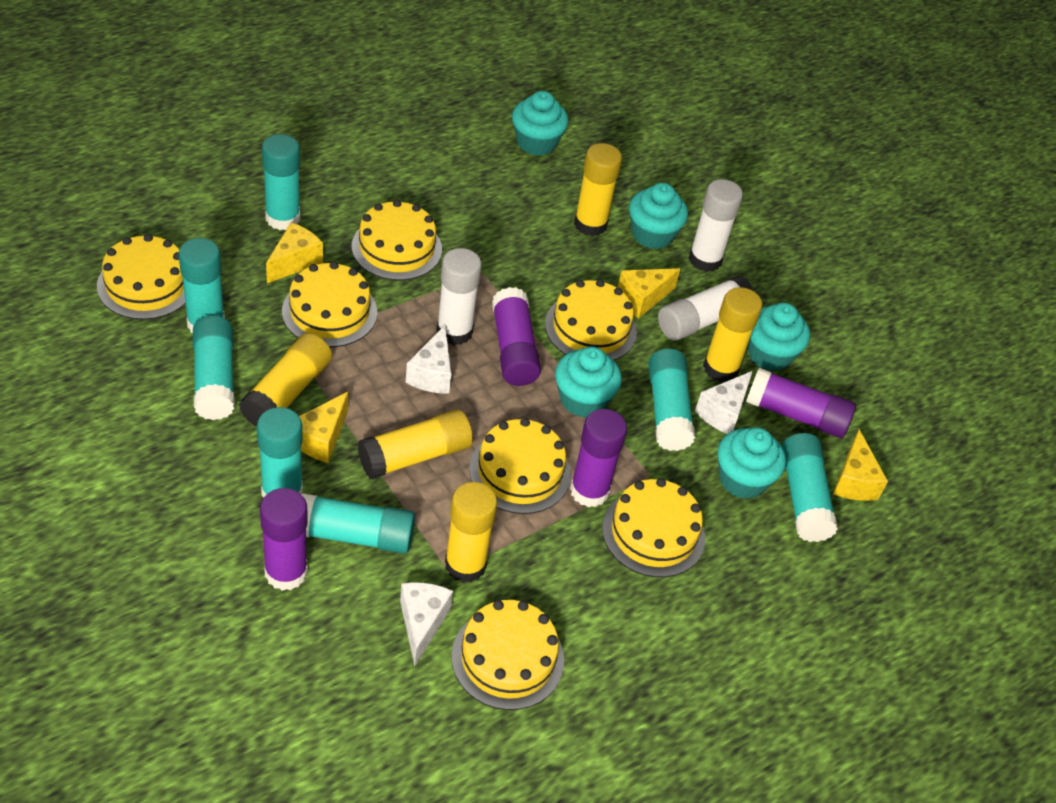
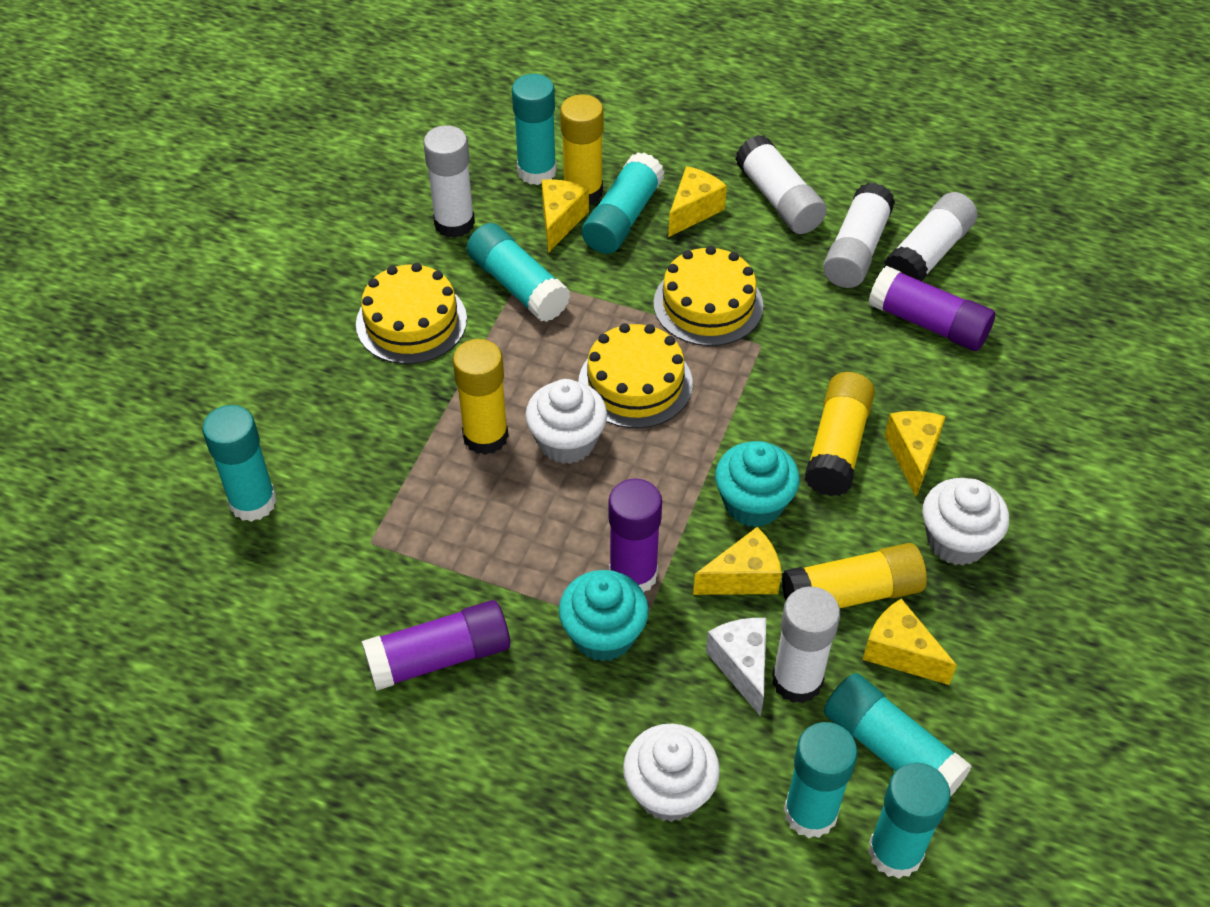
purple glue stick: 4 -> 3
turquoise cupcake: 5 -> 2
white cheese: 3 -> 1
white cupcake: 0 -> 3
white glue stick: 3 -> 5
yellow cake: 7 -> 3
yellow cheese: 4 -> 5
yellow glue stick: 5 -> 4

